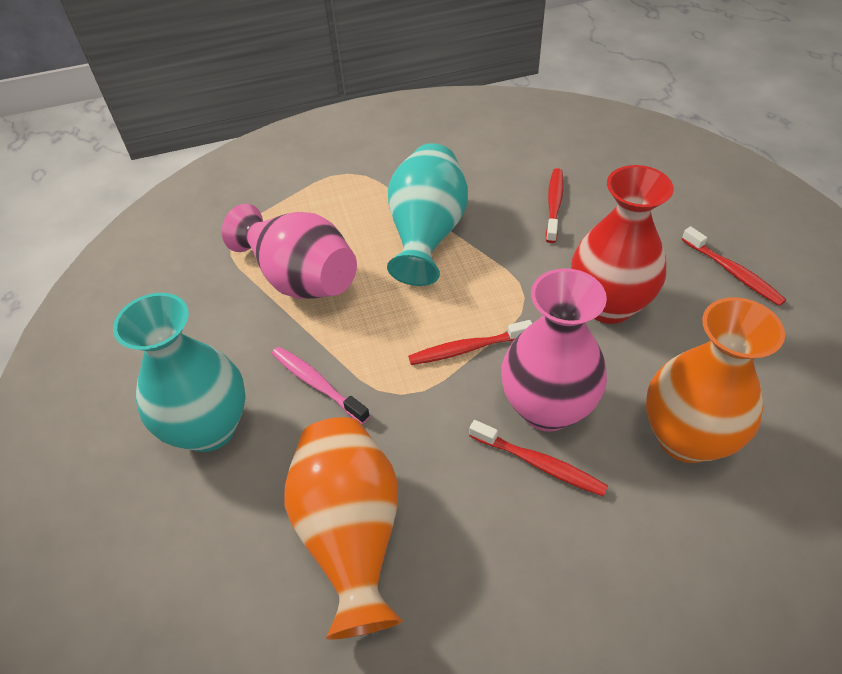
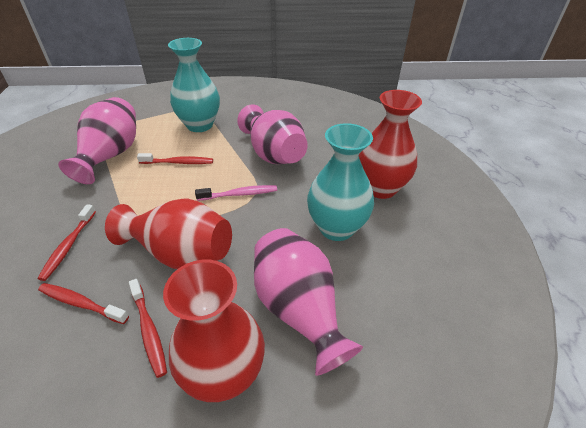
orange vase: 2 -> 0
pink vase: 2 -> 3
red vase: 1 -> 3

